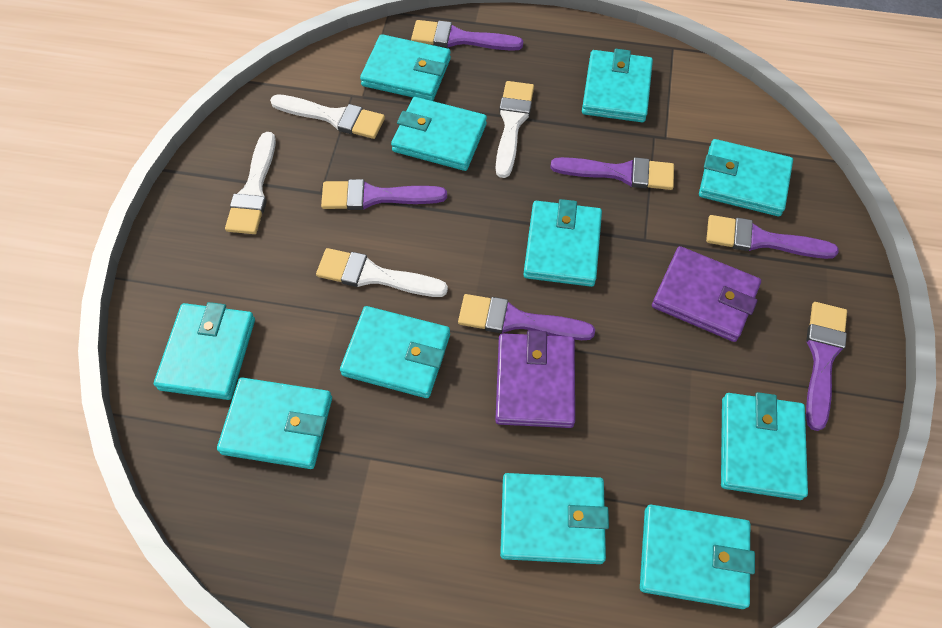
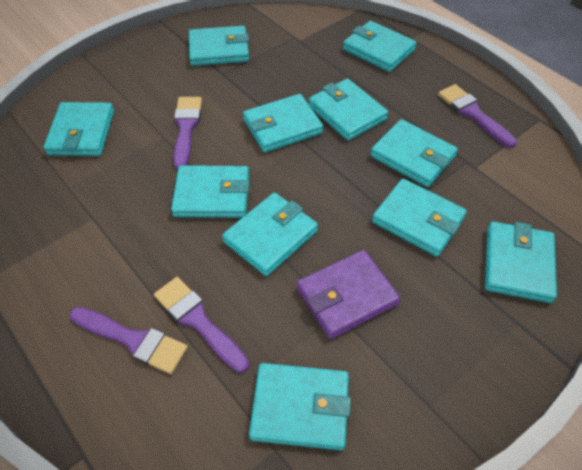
purple brush: 6 -> 4
purple wallet: 2 -> 1
white brush: 4 -> 0

